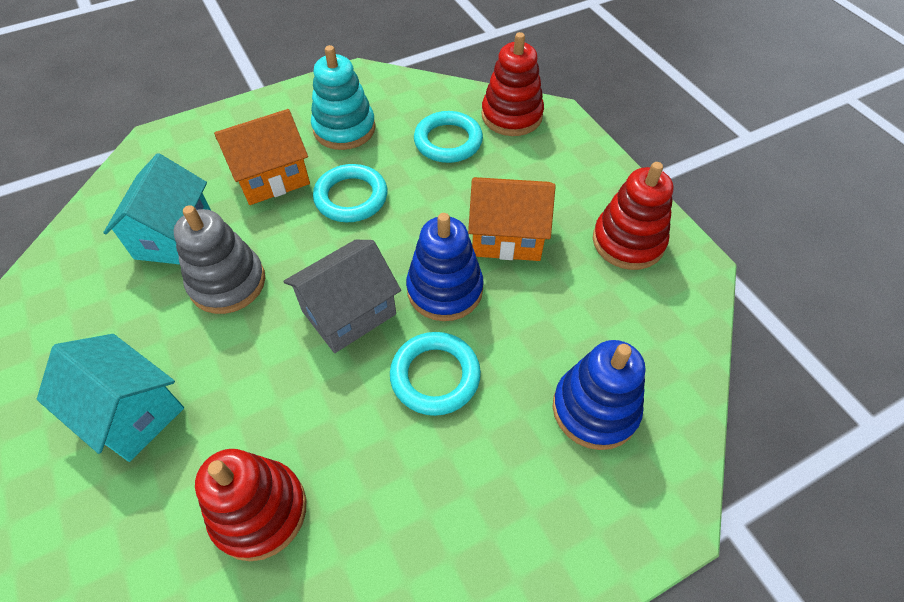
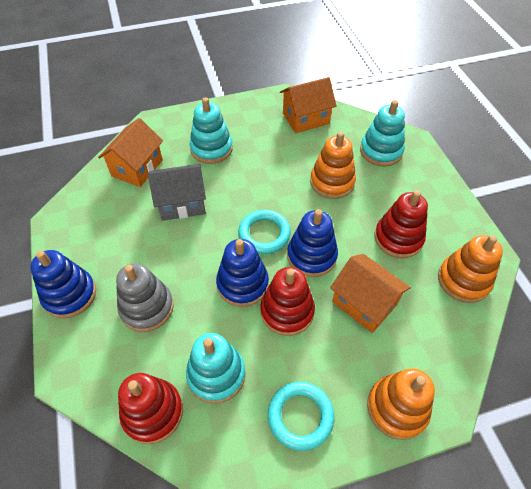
blue stacking toy: 2 -> 3
orange house: 2 -> 3
orange stacking toy: 0 -> 3
turquoise house: 2 -> 0
turquoise ring: 3 -> 2
turquoise stacking toy: 1 -> 3

